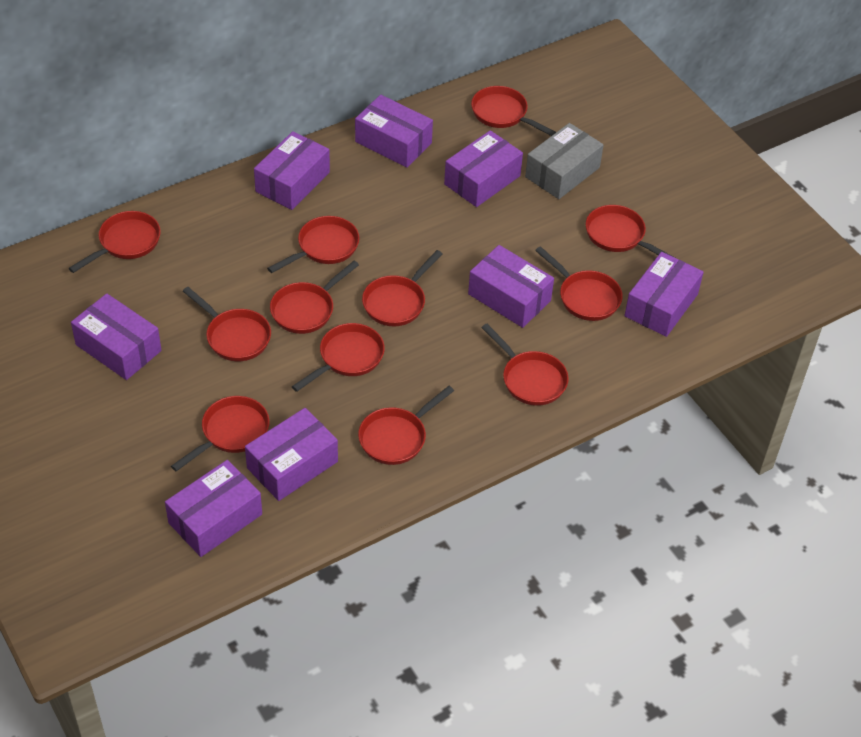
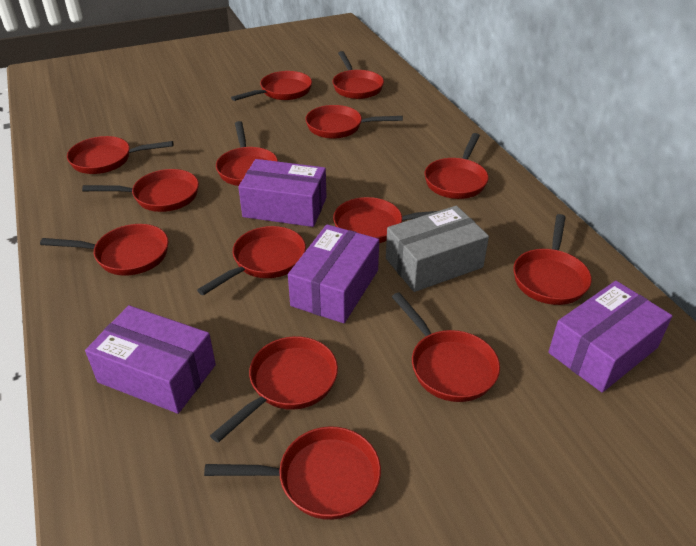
purple box: 8 -> 4
red pan: 12 -> 14

